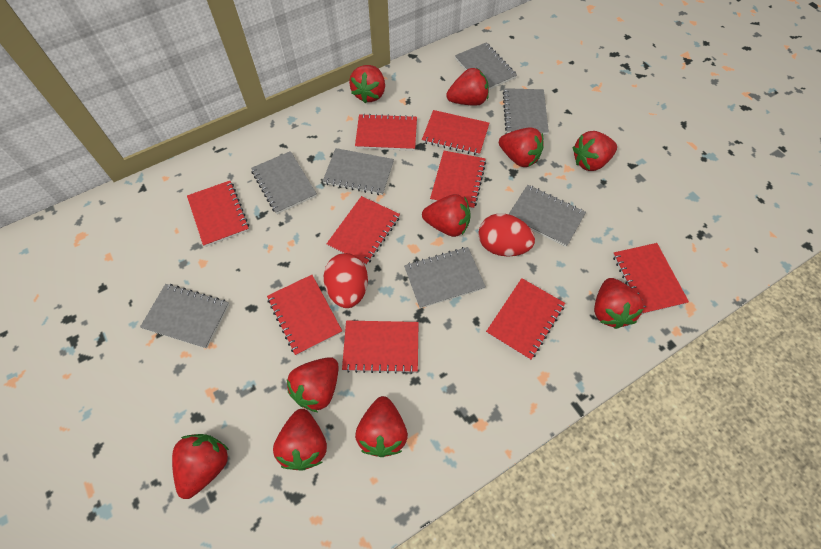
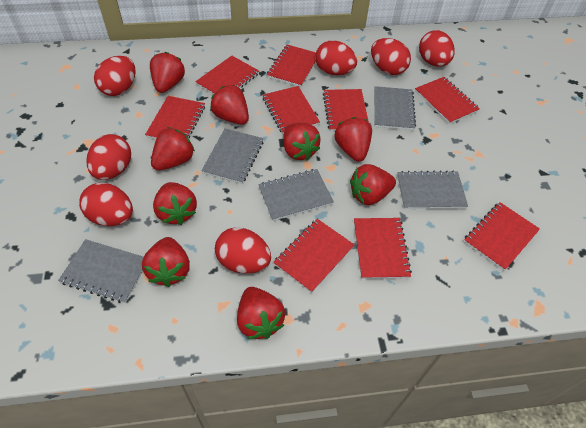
grey notebook: 7 -> 5
red egg: 2 -> 7
red strawberry: 10 -> 9

